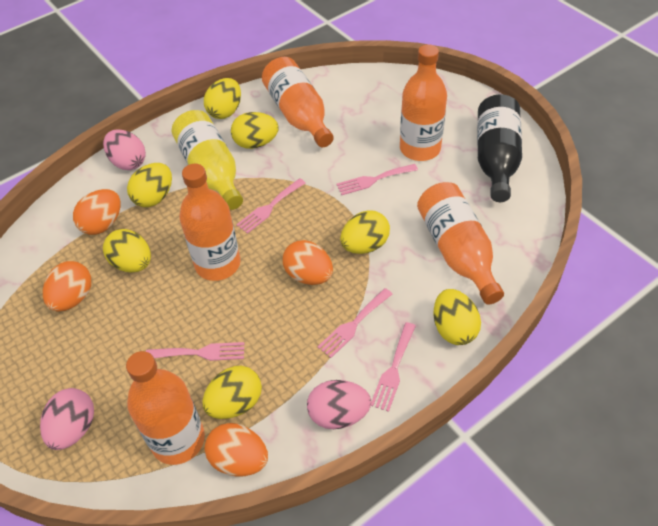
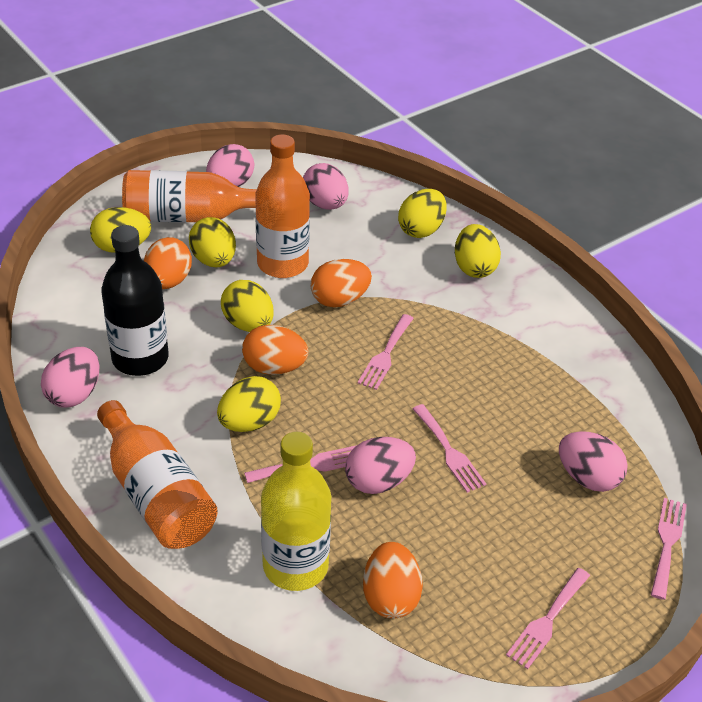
orange bottle: 5 -> 3
pink egg: 3 -> 5
yellow egg: 7 -> 6

